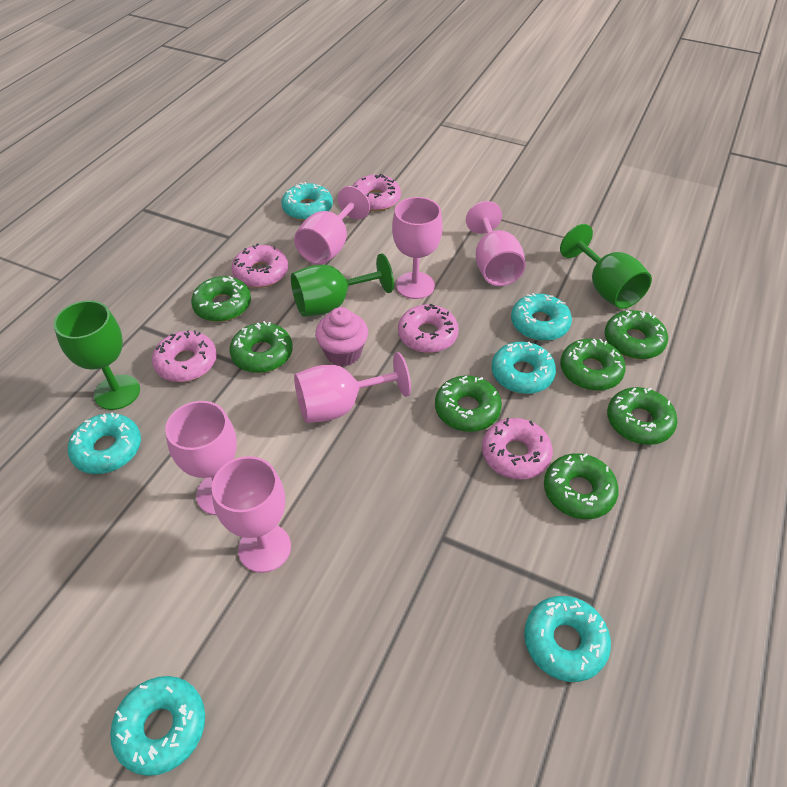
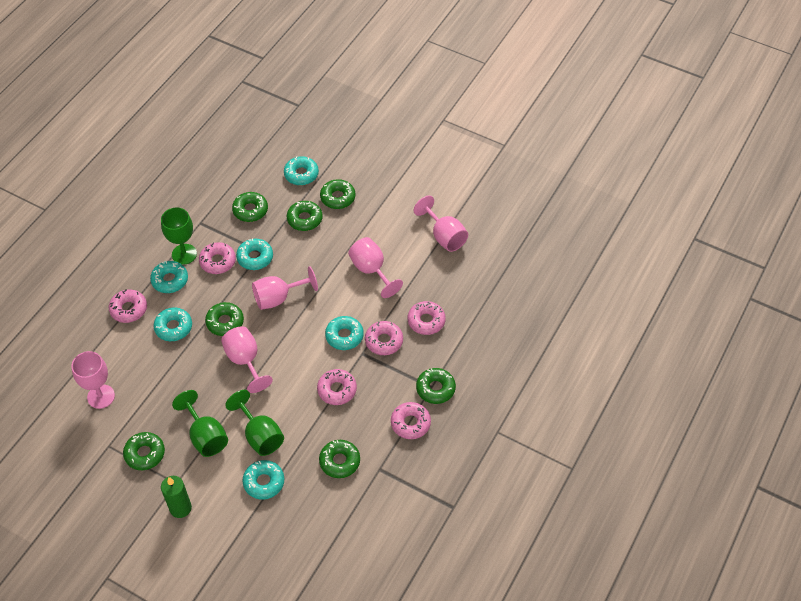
green candle: 0 -> 1
pink cupcake: 1 -> 0
pink donut: 5 -> 6
pink goblet: 6 -> 5

